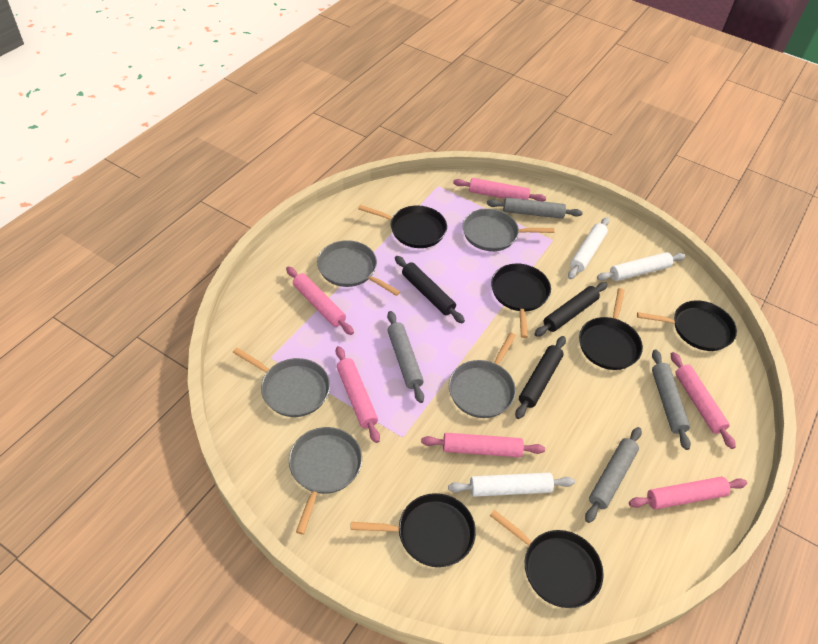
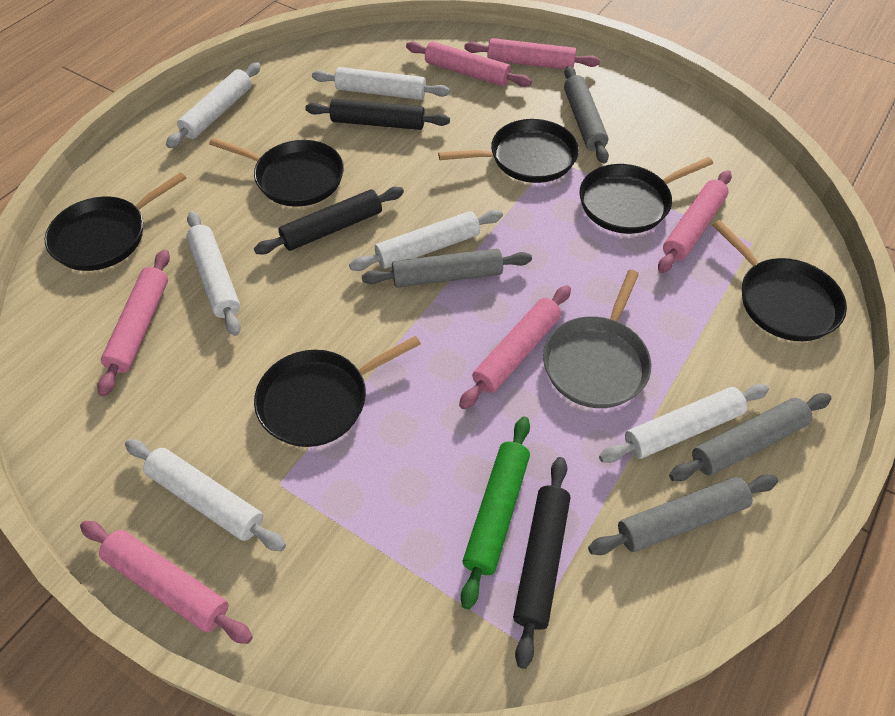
green rolling pin: 0 -> 1
grey pan: 5 -> 1
white rolling pin: 3 -> 6

